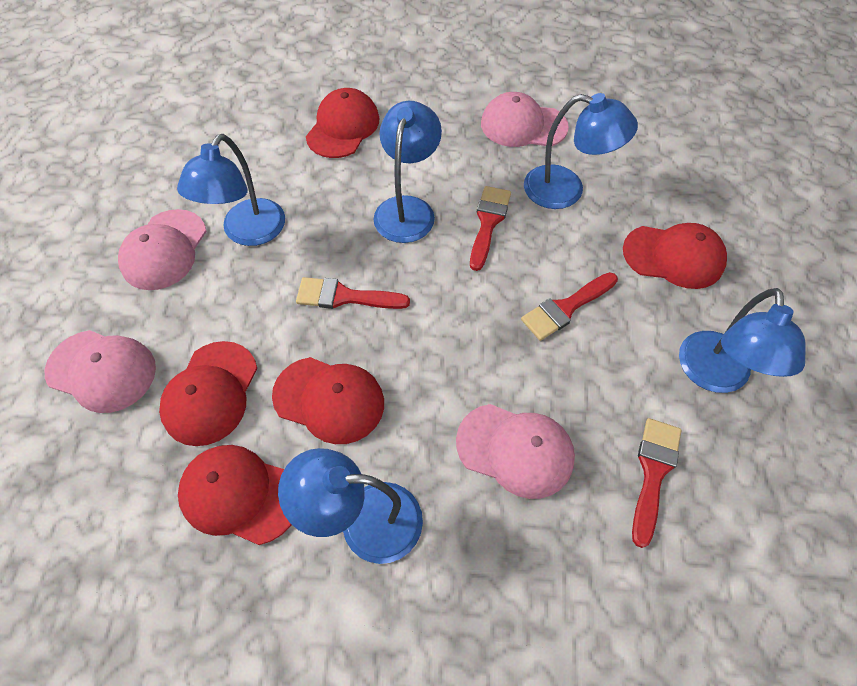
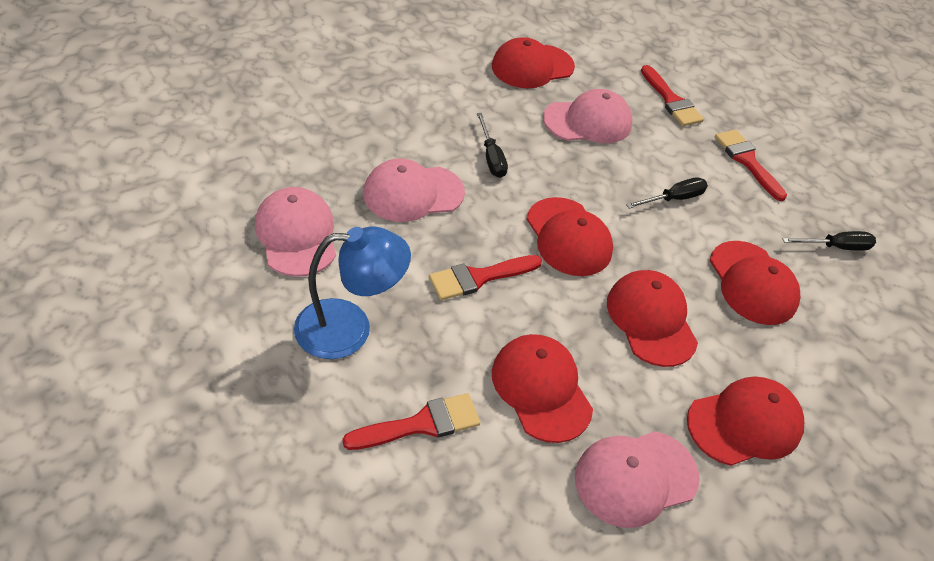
black screwdriver: 0 -> 3
blue lamp: 5 -> 1
red cap: 5 -> 6

